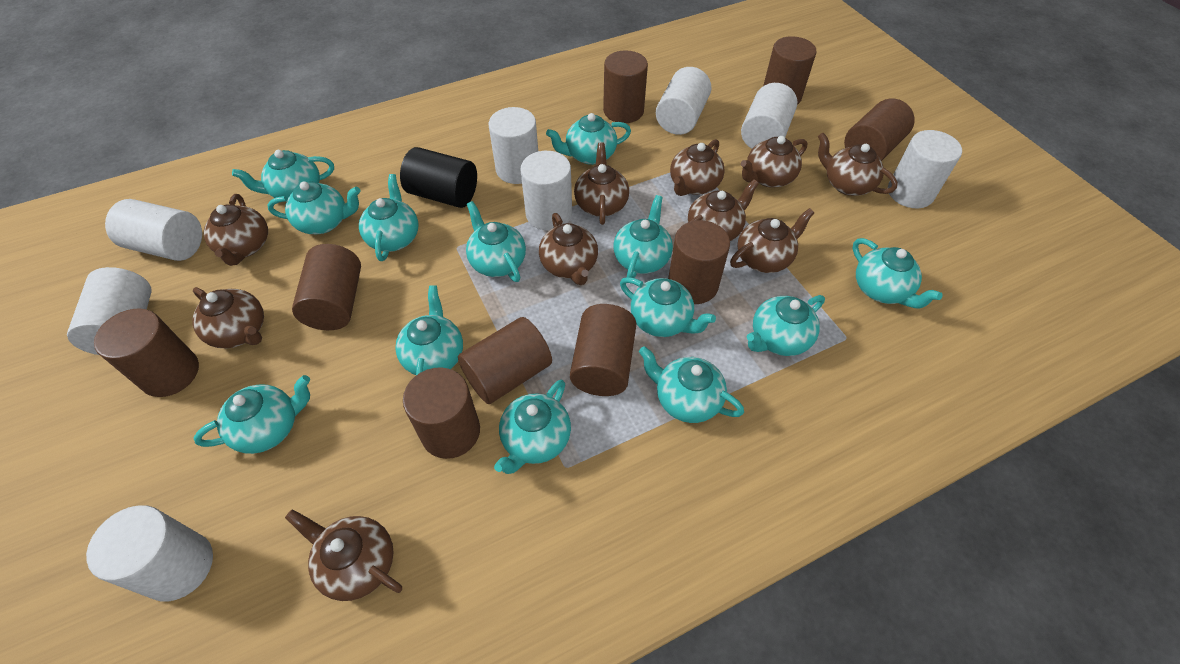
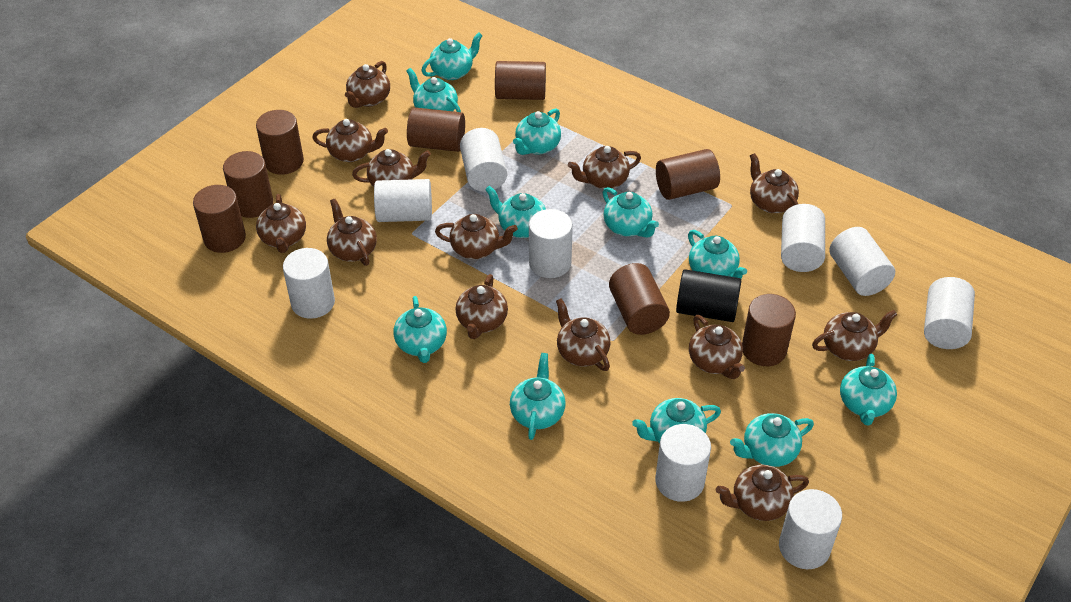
brown cylinder: 9 -> 8
brown teapot: 10 -> 13
turquoise teapot: 13 -> 11
white cylinder: 8 -> 9

